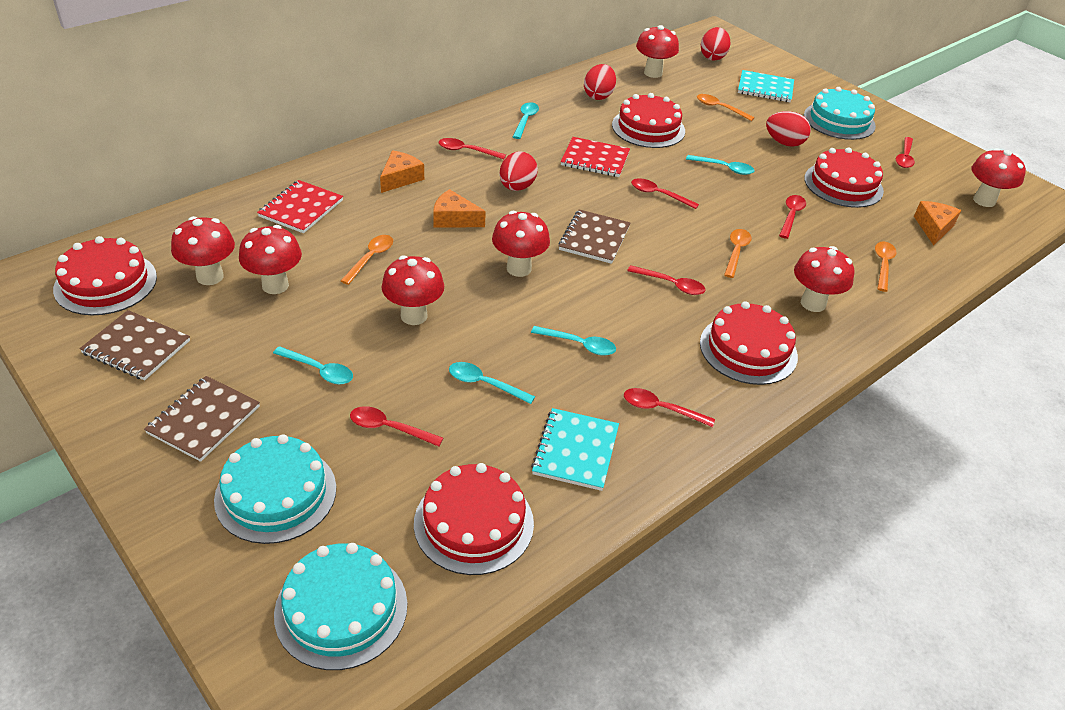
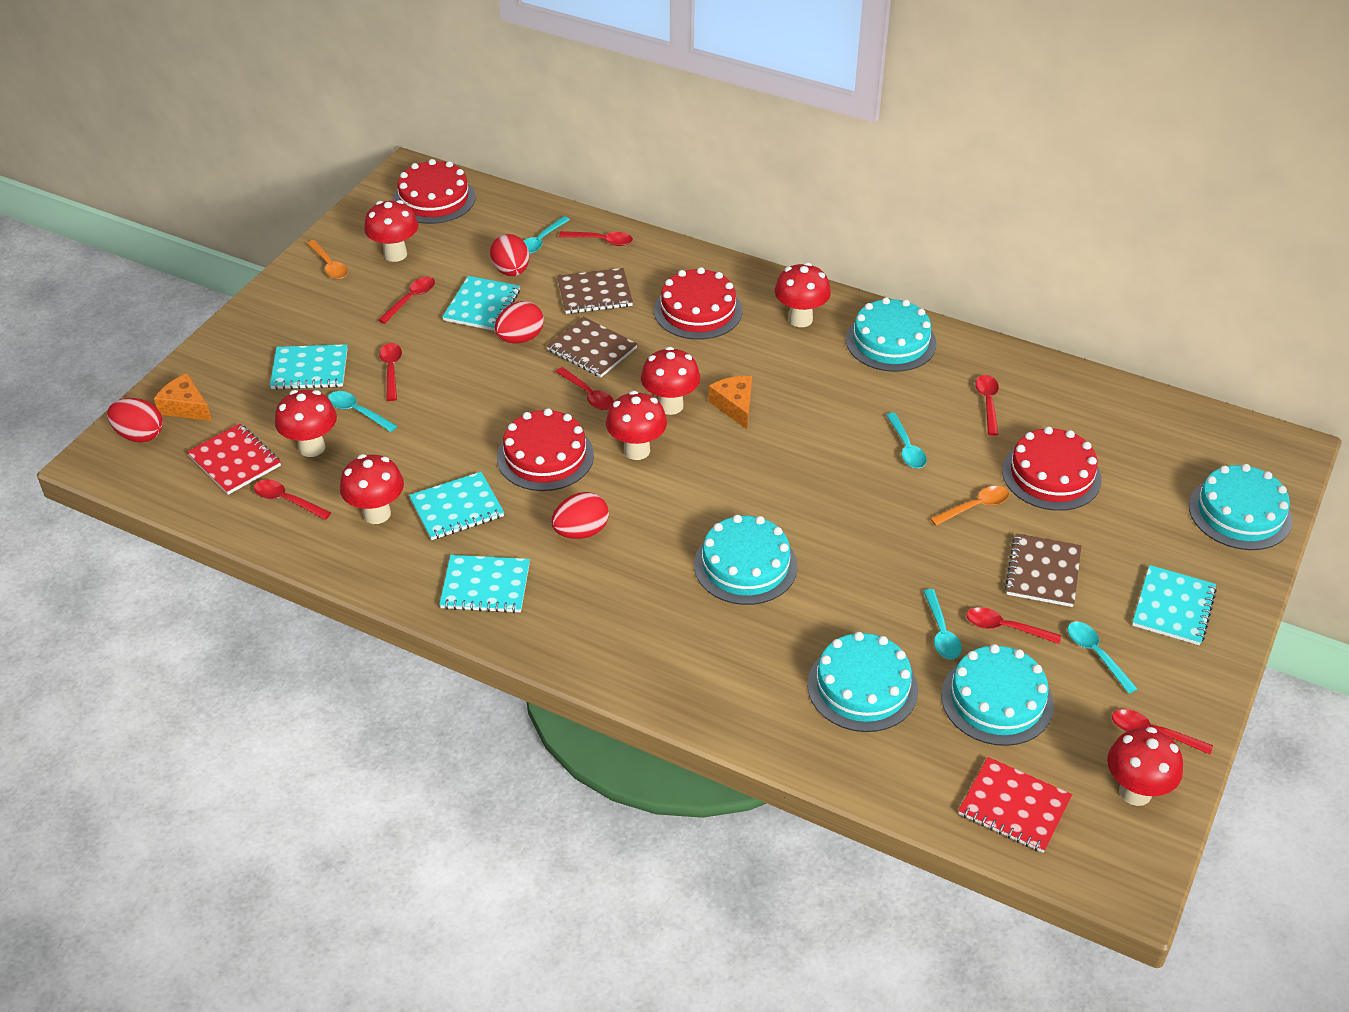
orange cheese: 3 -> 2
orange spoon: 4 -> 2
red cake: 5 -> 4
red spoon: 7 -> 8
turquoise cake: 3 -> 5
turquoise notebook: 2 -> 5

